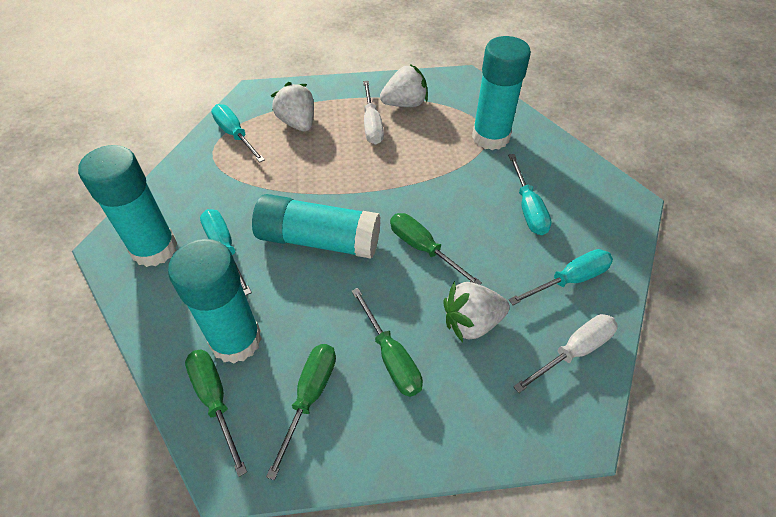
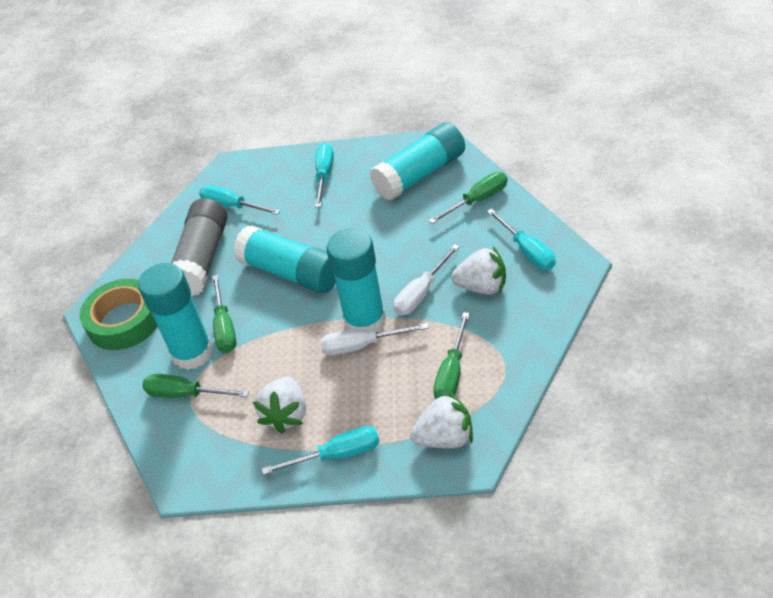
green tape: 0 -> 1
grey glue stick: 0 -> 1

